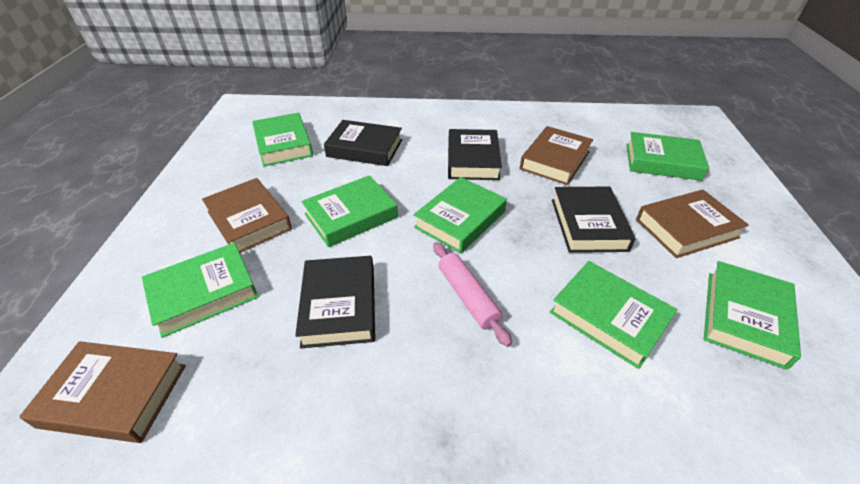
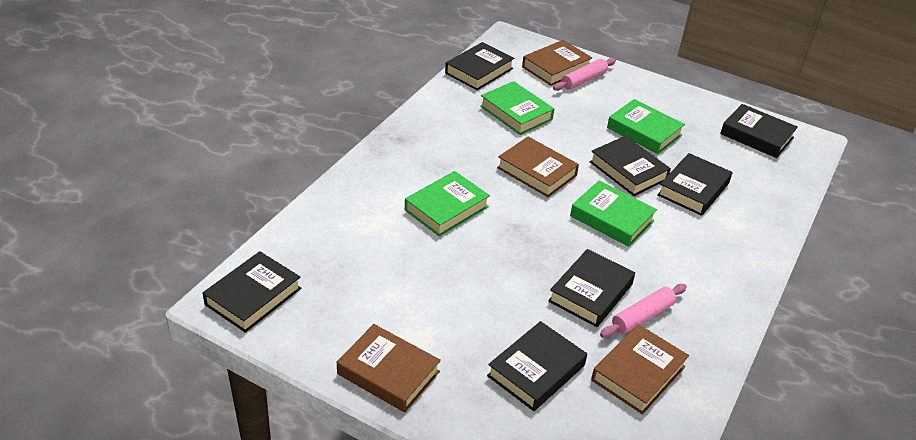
black book: 4 -> 7
green book: 7 -> 4
pink rolling pin: 1 -> 2

